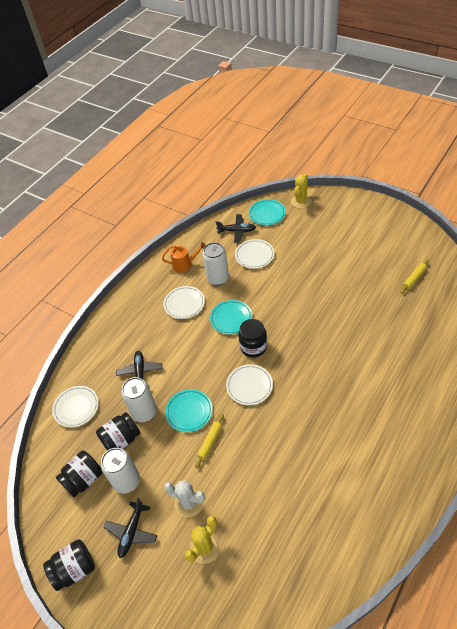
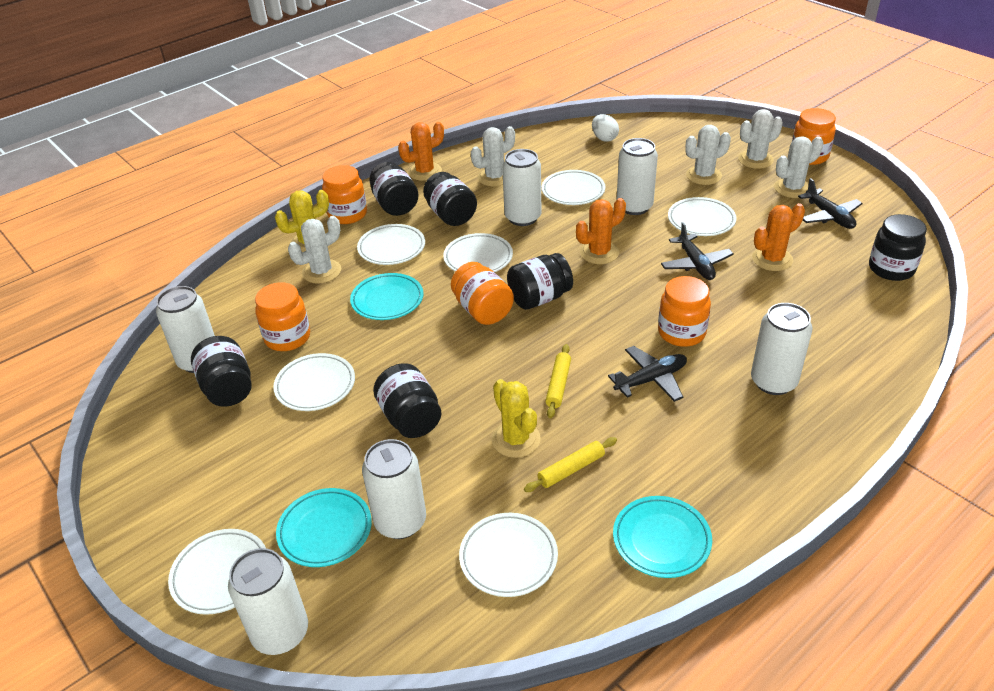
black jar: 4 -> 6
orange cactus: 0 -> 3
orange jar: 0 -> 5
orange watering can: 1 -> 0
white cactus: 1 -> 5
white can: 3 -> 6
white egg: 0 -> 1
white plate: 4 -> 7

